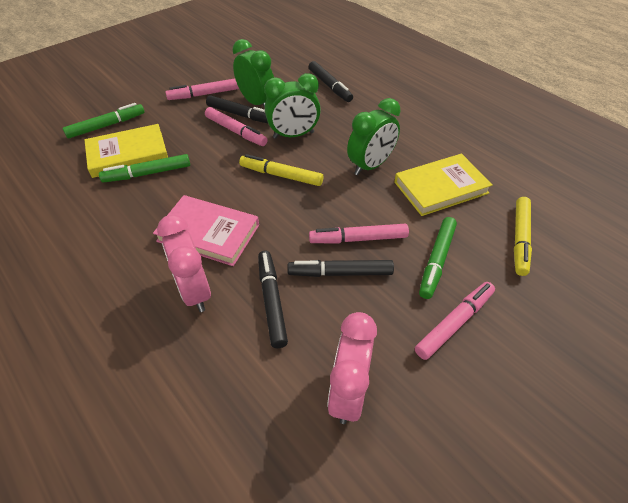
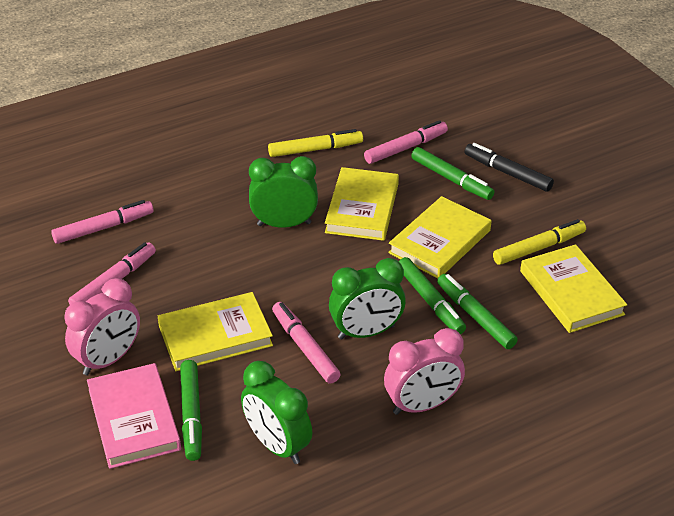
black marker: 4 -> 1
green marker: 3 -> 4
yellow book: 2 -> 4

